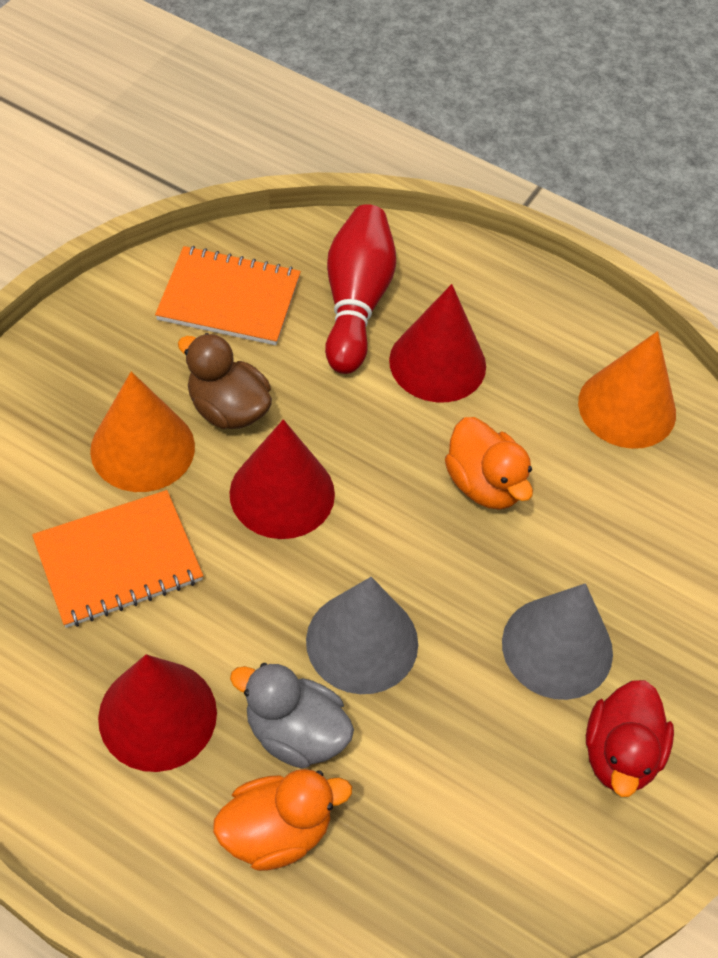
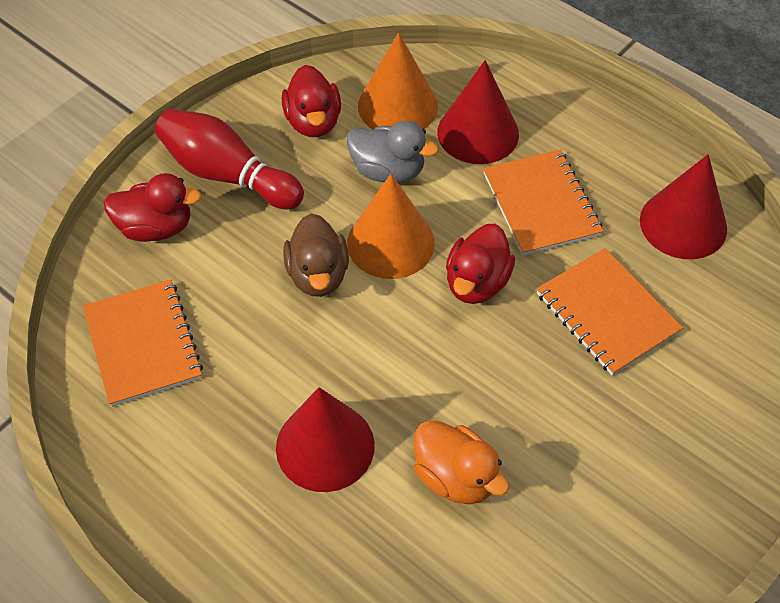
grey cone: 2 -> 0
orange duck: 2 -> 1
orange notebook: 2 -> 3
red duck: 1 -> 3

